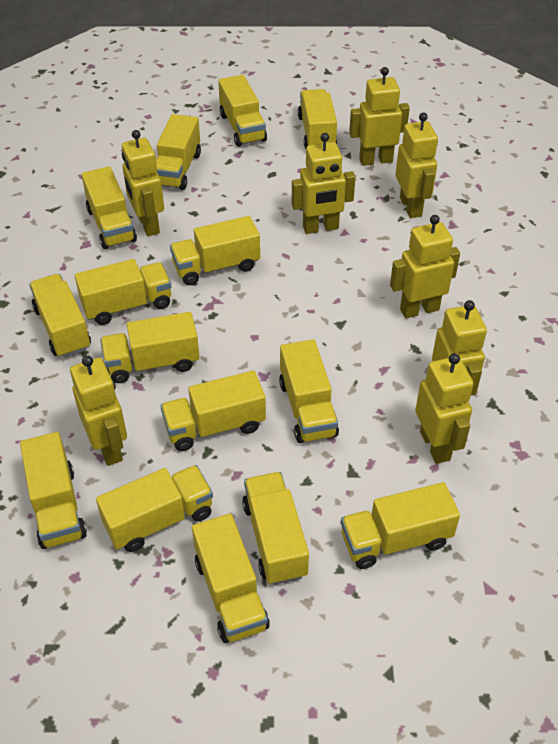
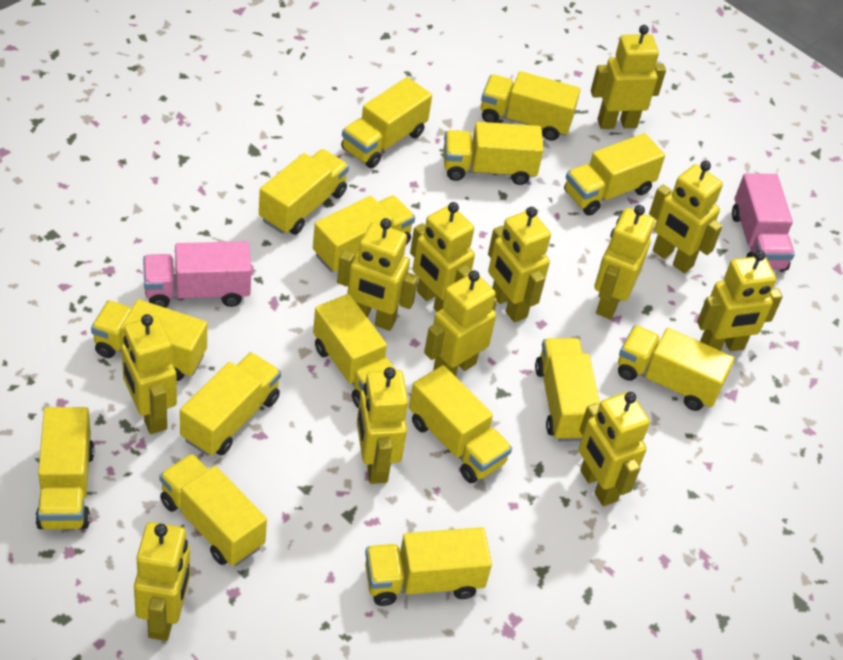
pink truck: 0 -> 2
yellow robot: 8 -> 12

